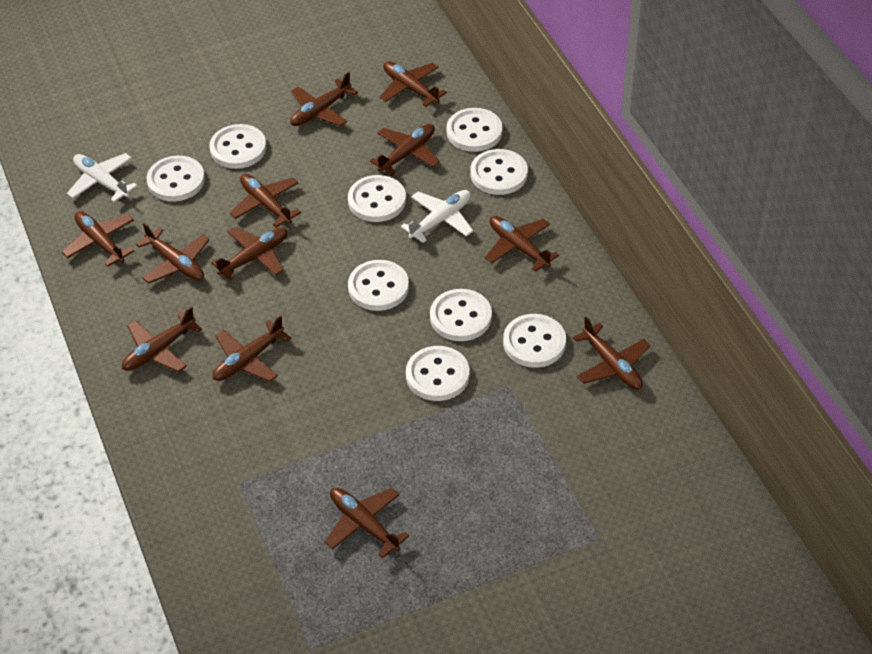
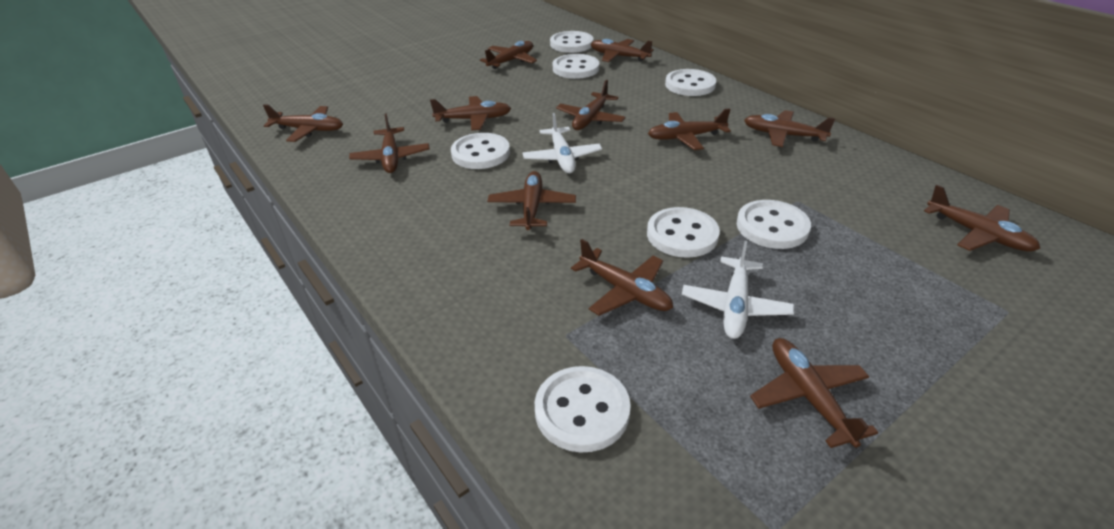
white button: 9 -> 7

